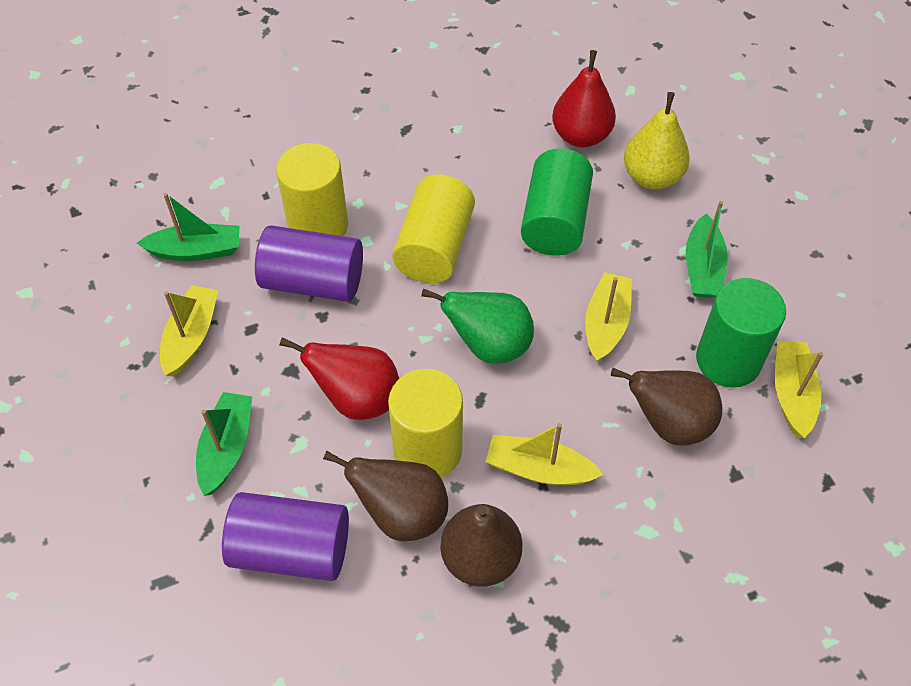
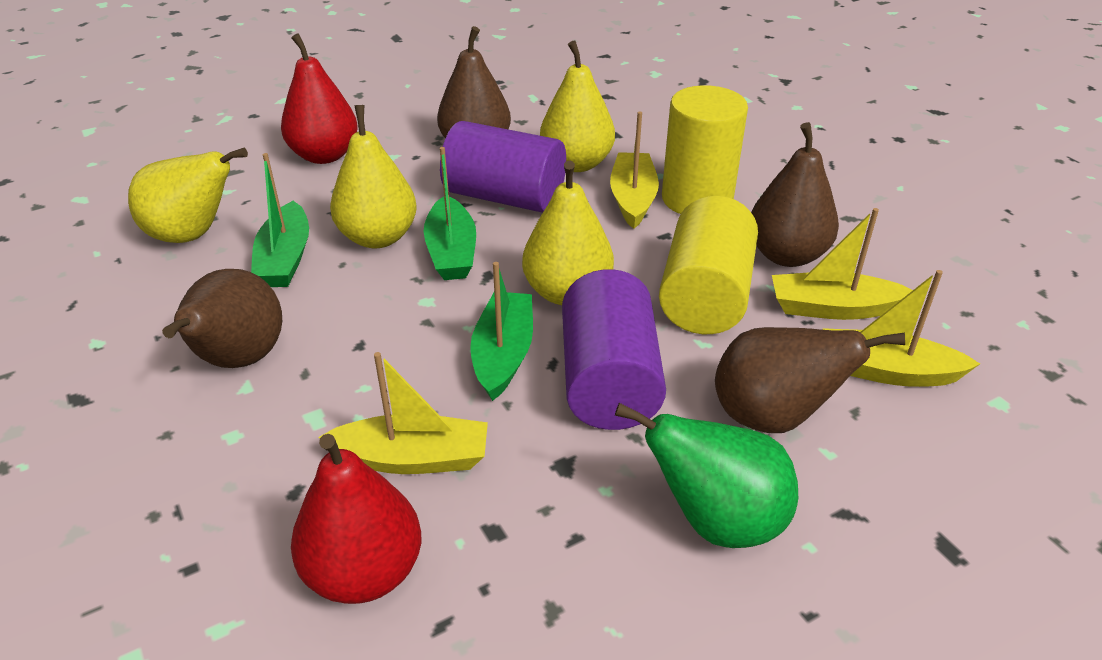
brown pear: 3 -> 4
green cylinder: 2 -> 0
yellow cylinder: 3 -> 2
yellow pear: 1 -> 4

